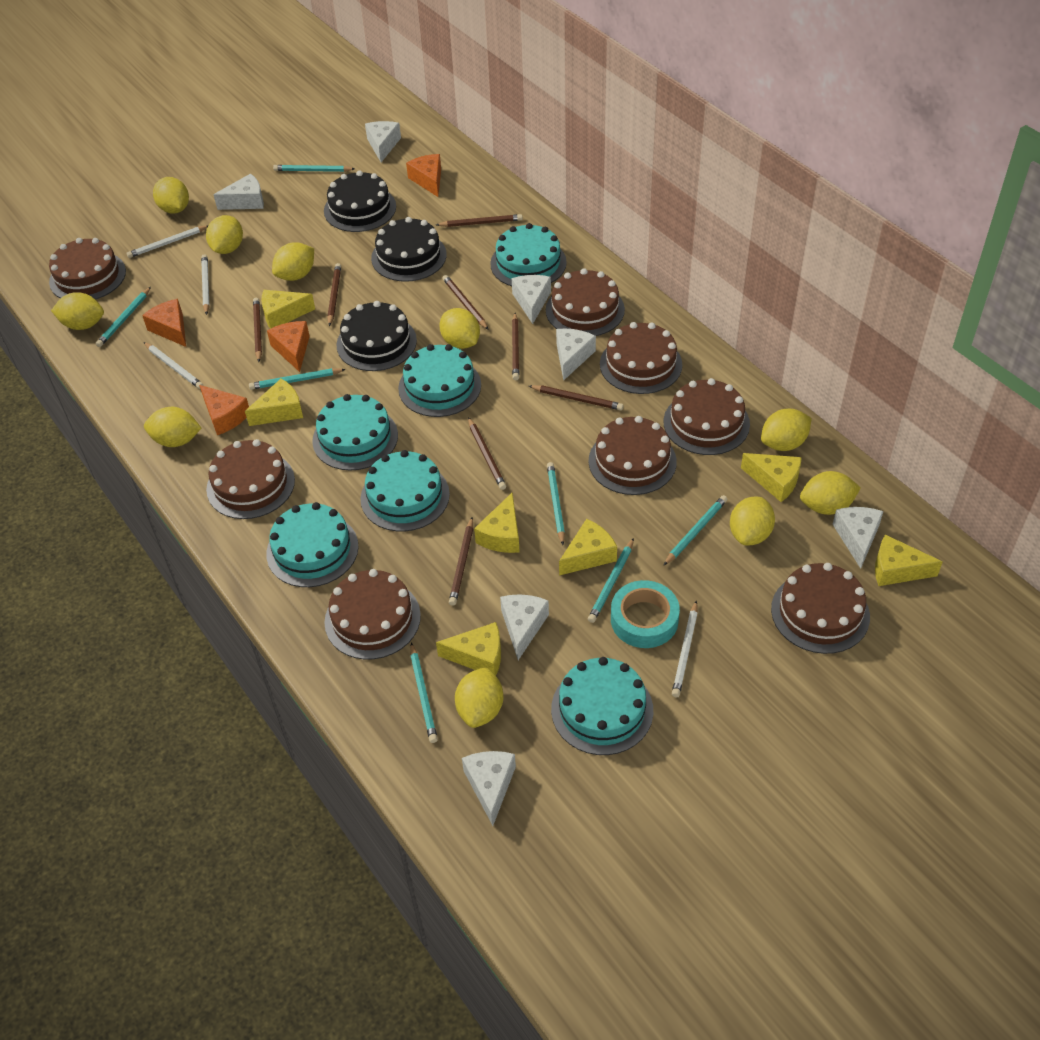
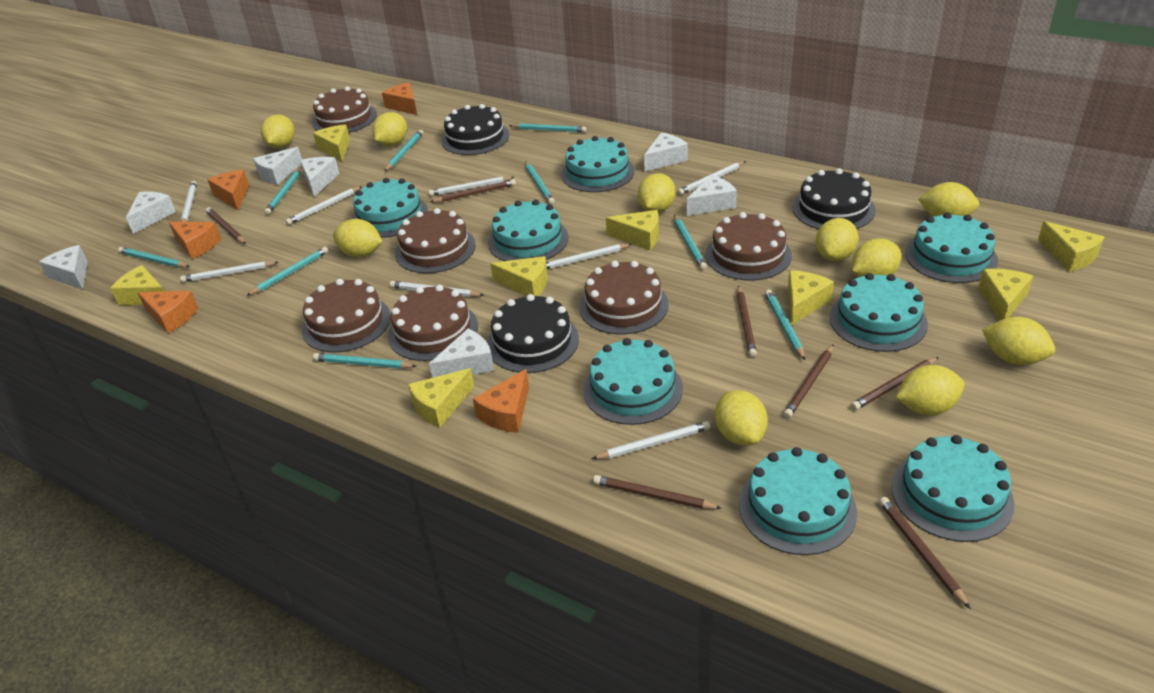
brown cake: 8 -> 6
brown pencil: 8 -> 7
orange cheese: 4 -> 5
turquoise cake: 6 -> 8
turquoise pencil: 7 -> 9
turquoise tape: 1 -> 0
white pencil: 4 -> 8
yellow cheese: 7 -> 8

